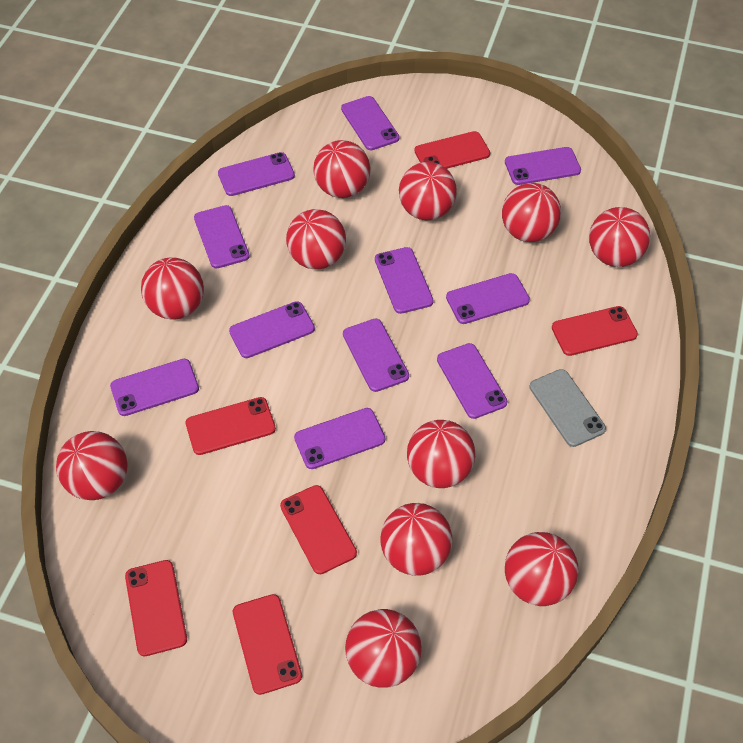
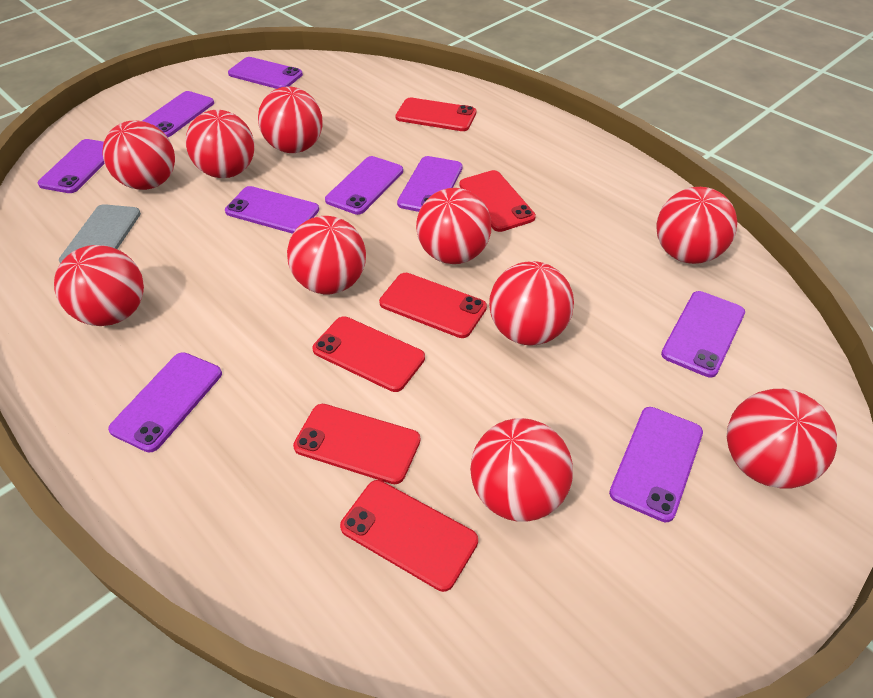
purple phone: 11 -> 9
red ball: 11 -> 10

